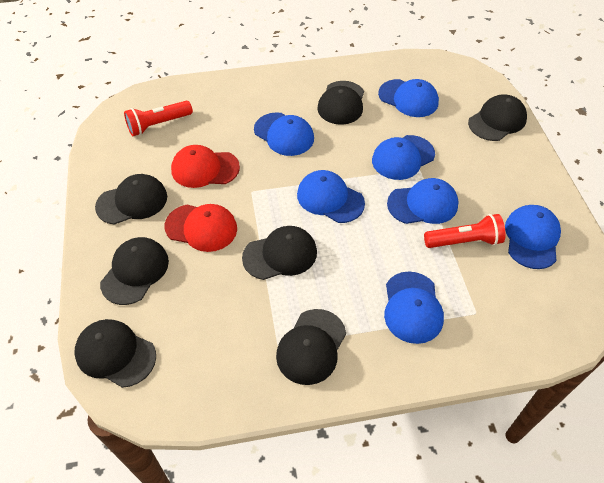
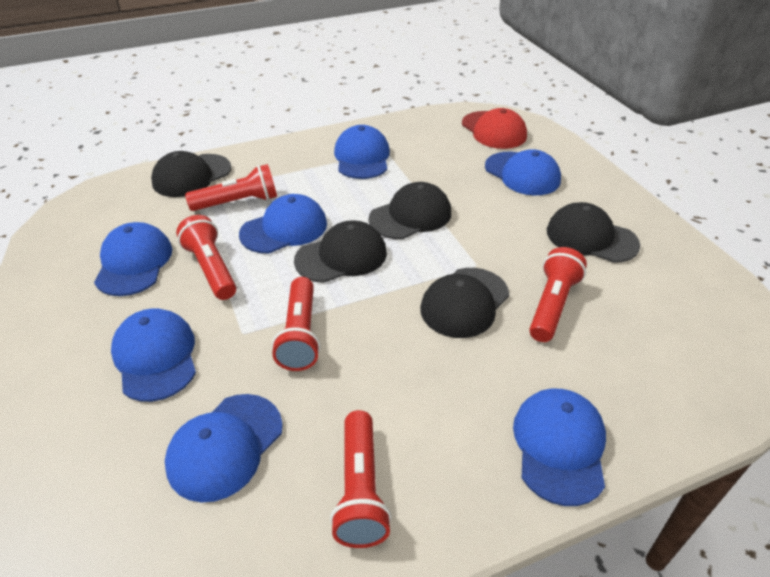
black cap: 7 -> 5
red cap: 2 -> 1
red flashlight: 2 -> 5

